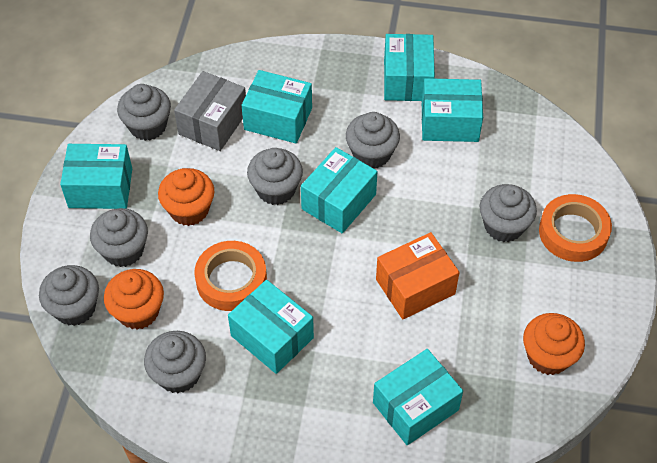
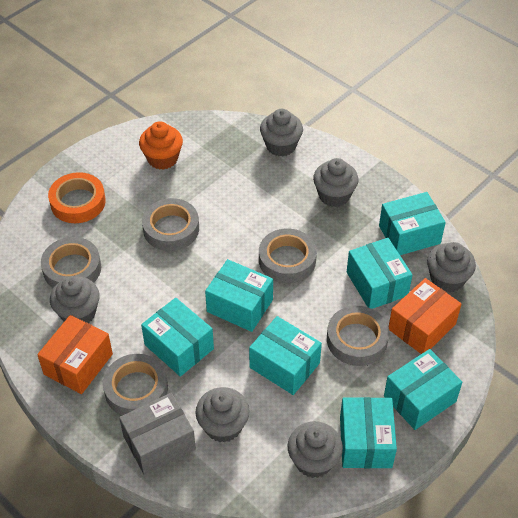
grey cupcake: 7 -> 6
grey tape: 0 -> 5
orange box: 1 -> 2
orange cupcake: 3 -> 1
orange tape: 2 -> 1

